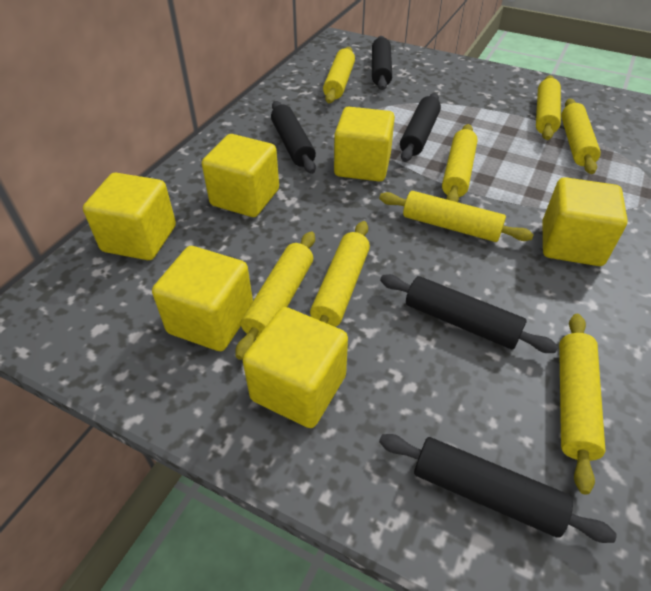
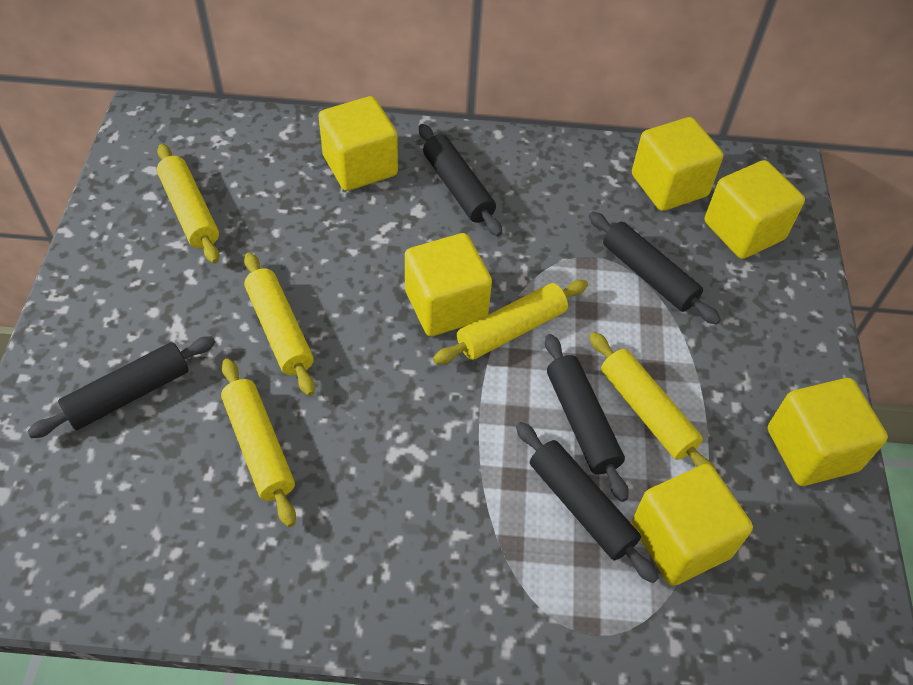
yellow rolling pin: 8 -> 5

